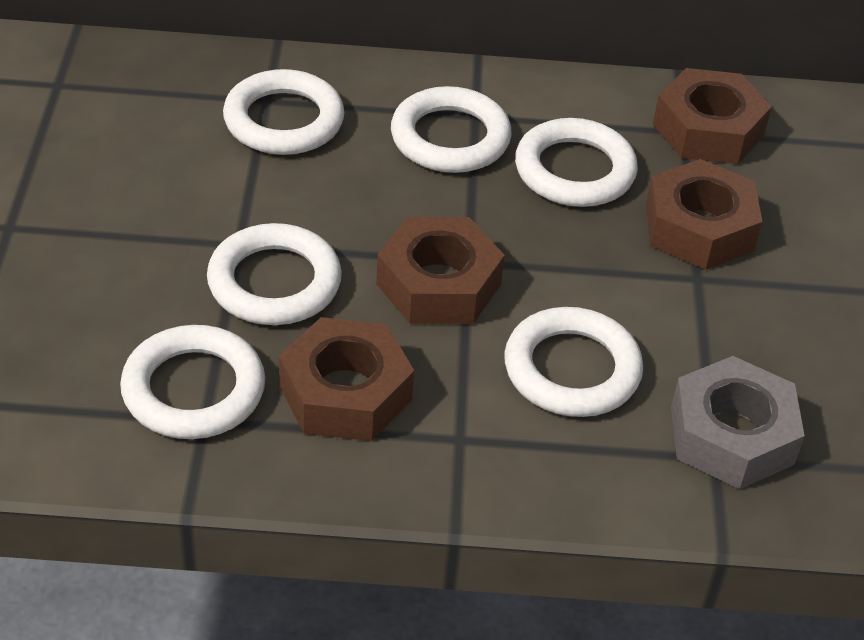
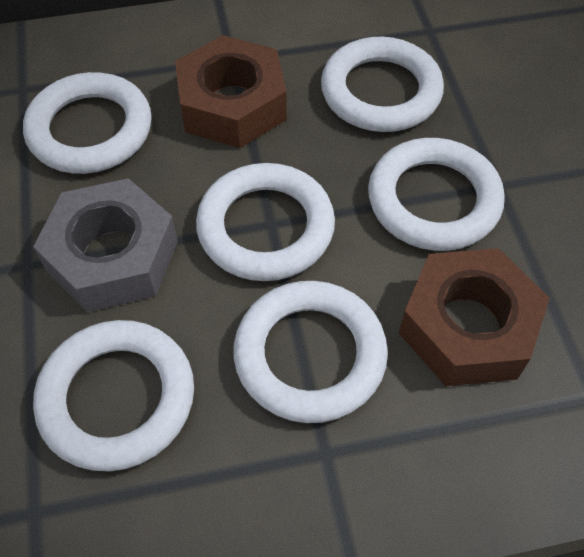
brown nut: 4 -> 2

